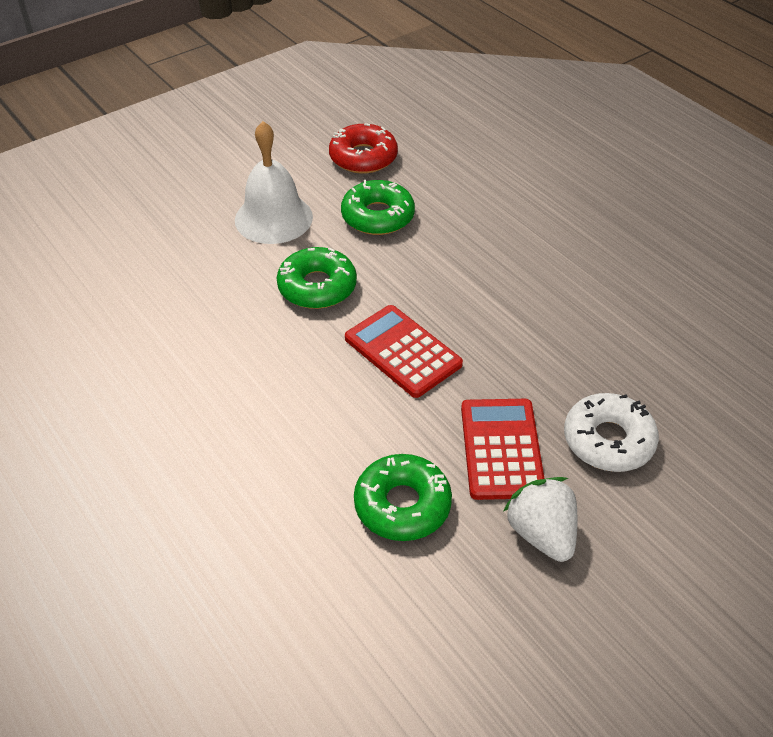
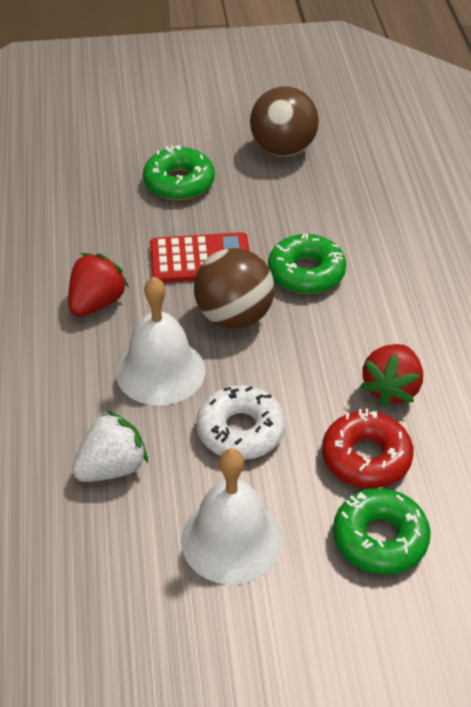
brown ball: 0 -> 2
red calculator: 2 -> 1
red strawberry: 0 -> 2
white bell: 1 -> 2

